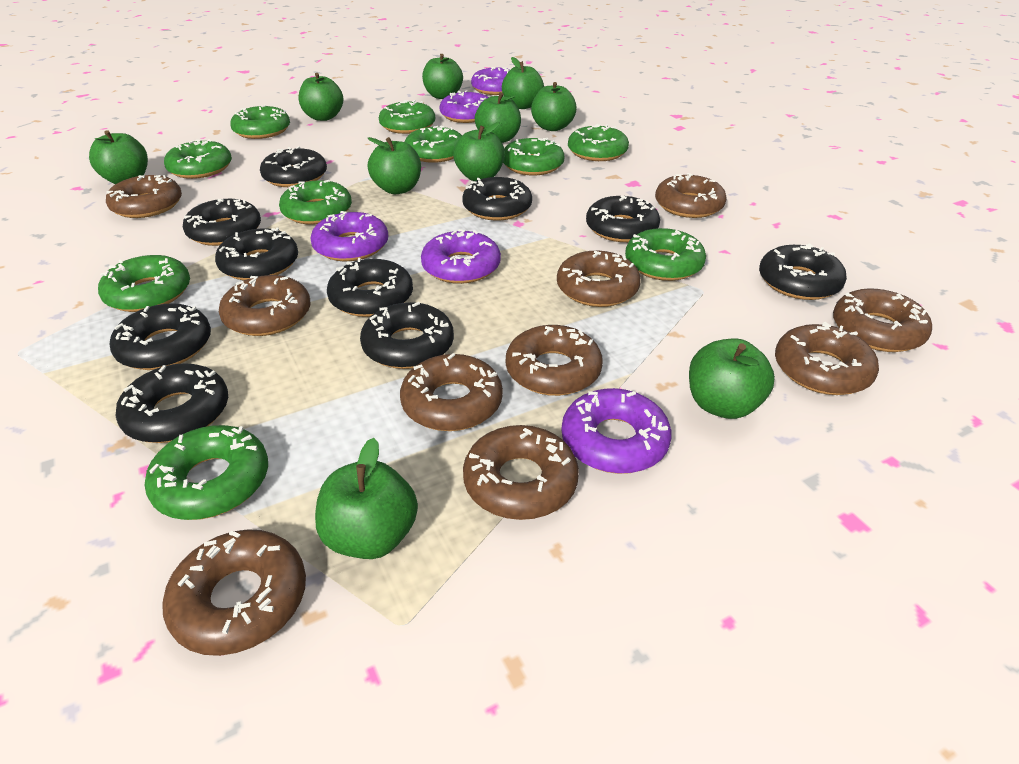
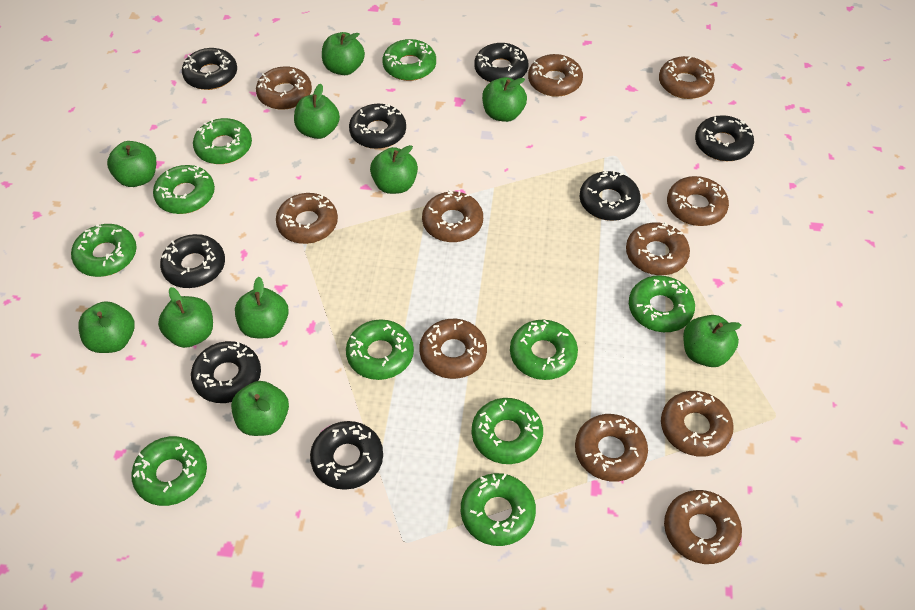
black donut: 10 -> 8
brown donut: 10 -> 11
purple donut: 5 -> 0

